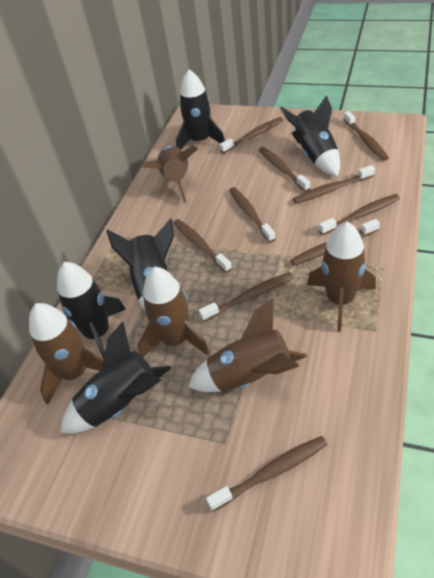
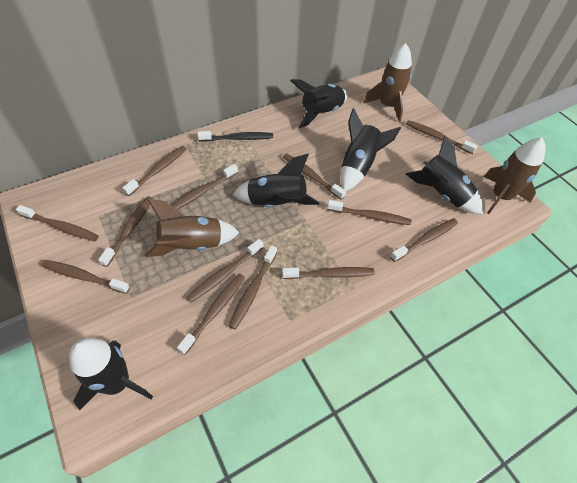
black toothbrush: 0 -> 1
brown rocket: 5 -> 3
brown toothbrush: 10 -> 13

